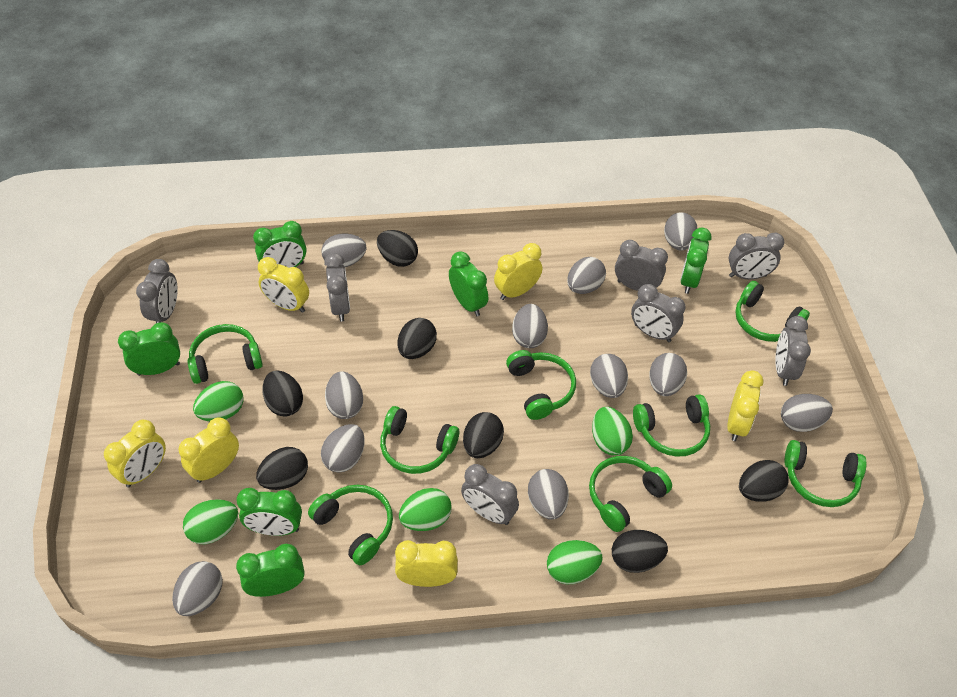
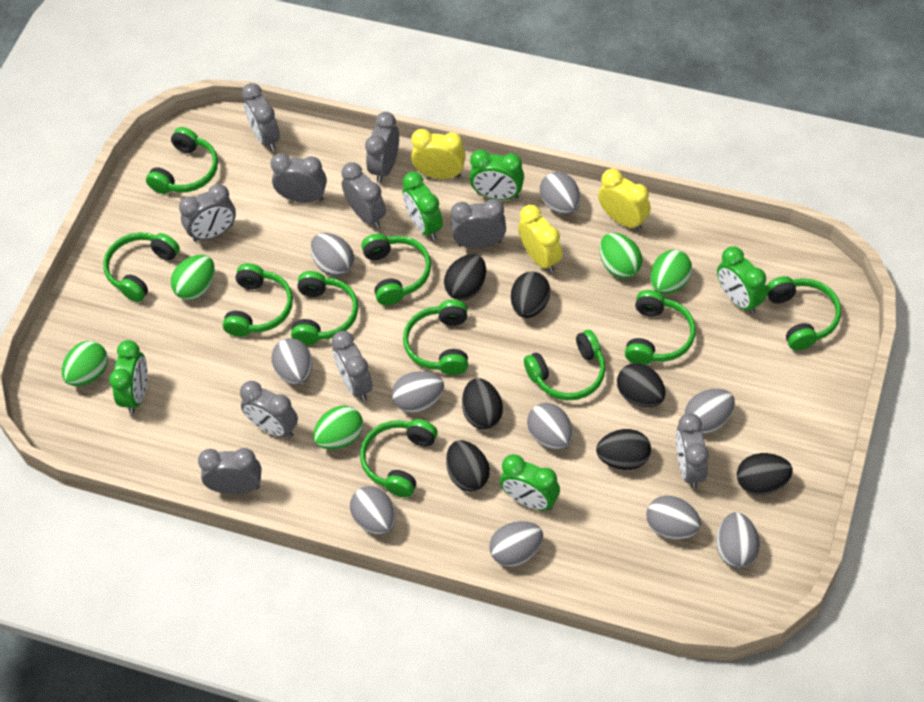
green clock: 6 -> 5
green headphones: 8 -> 10
grey clock: 7 -> 10
grey egg: 11 -> 10
yellow clock: 6 -> 3

